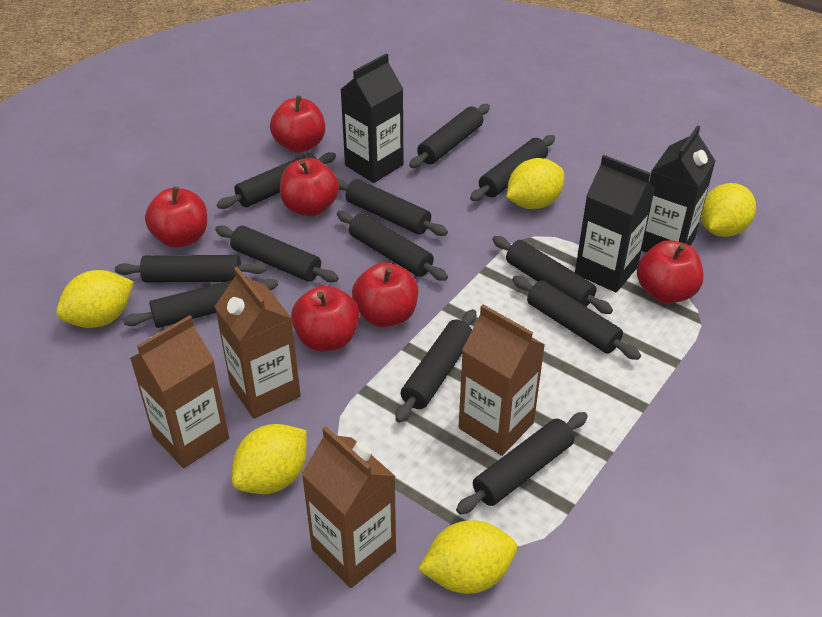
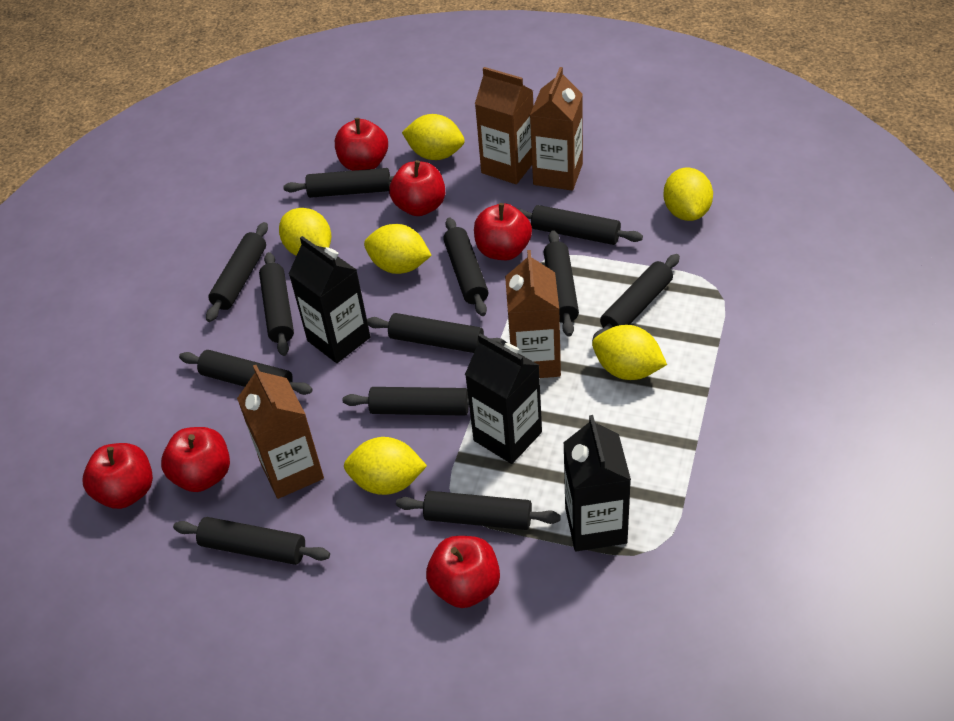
yellow lemon: 5 -> 6

